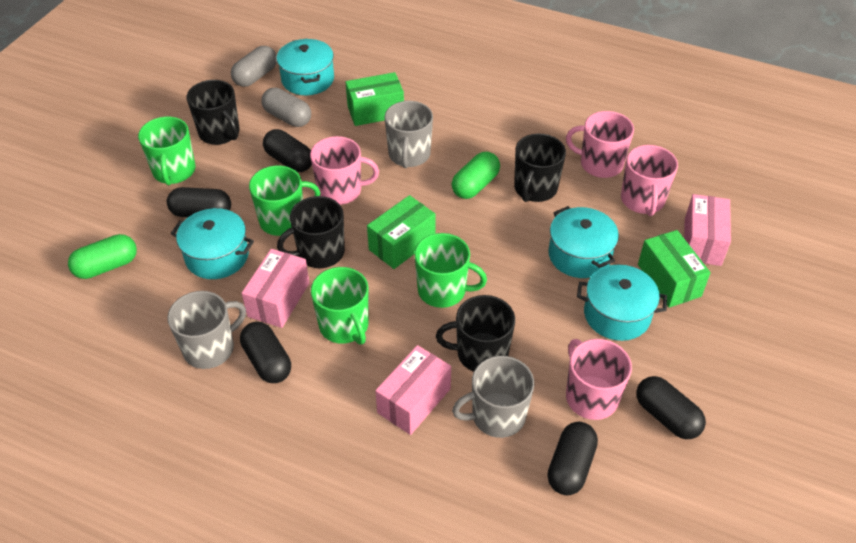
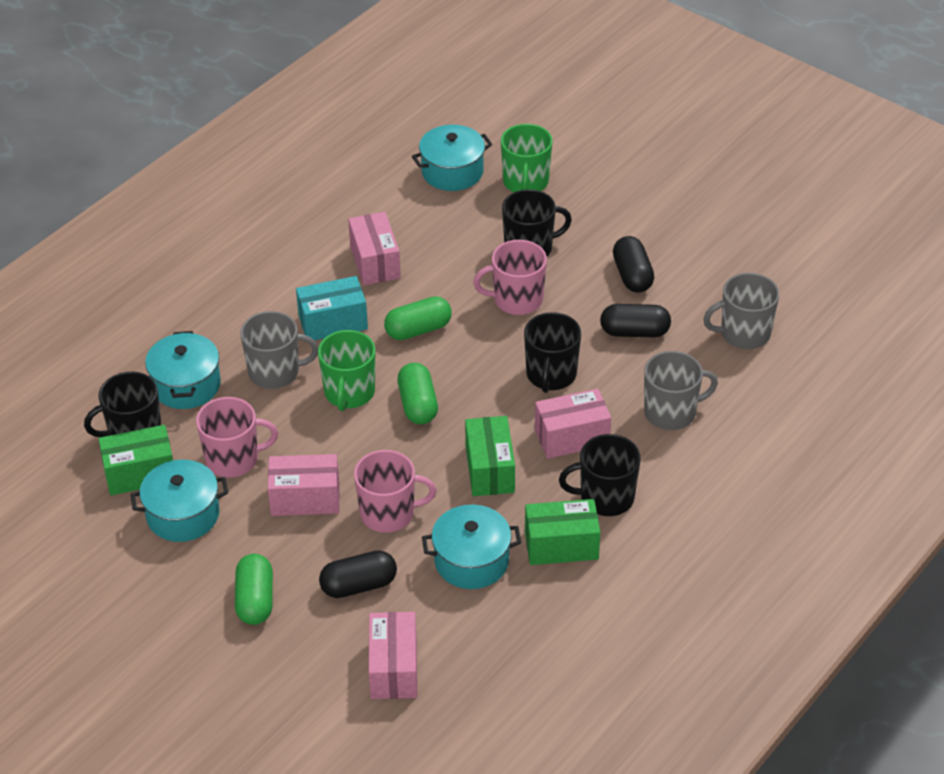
black capsule: 5 -> 3
green capsule: 2 -> 3
green mug: 4 -> 2
grey capsule: 2 -> 0
pink box: 3 -> 4
pink mug: 4 -> 3
turquoise box: 0 -> 1

